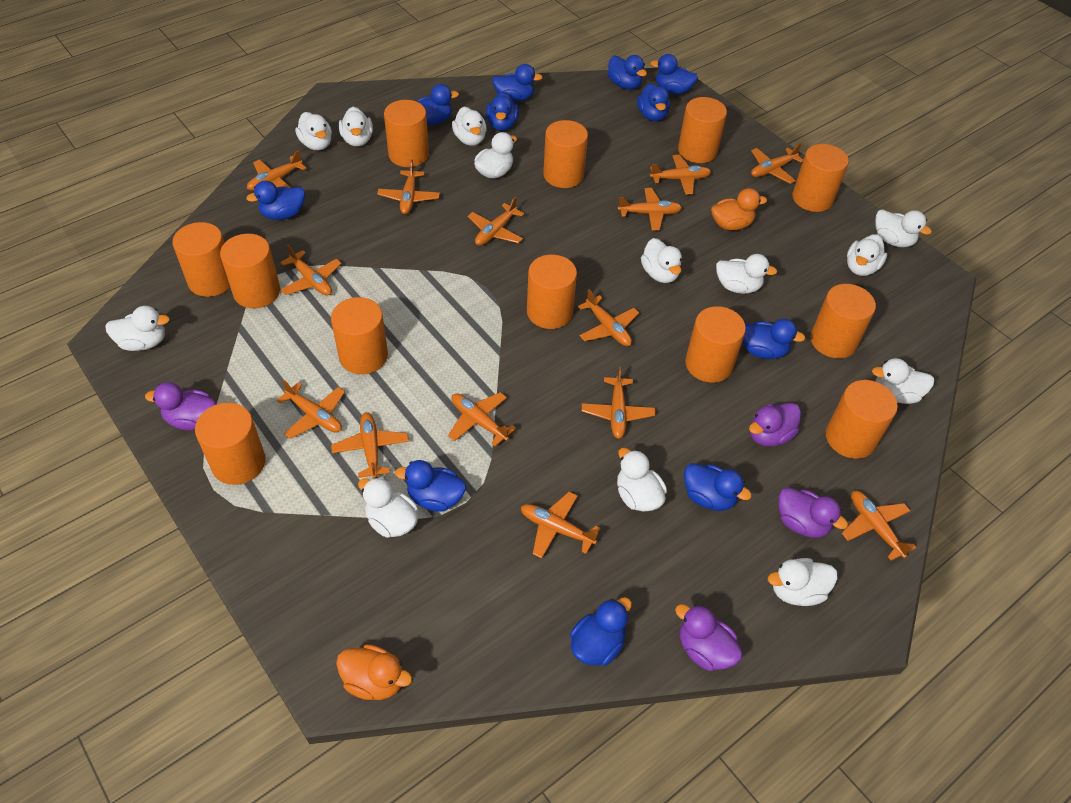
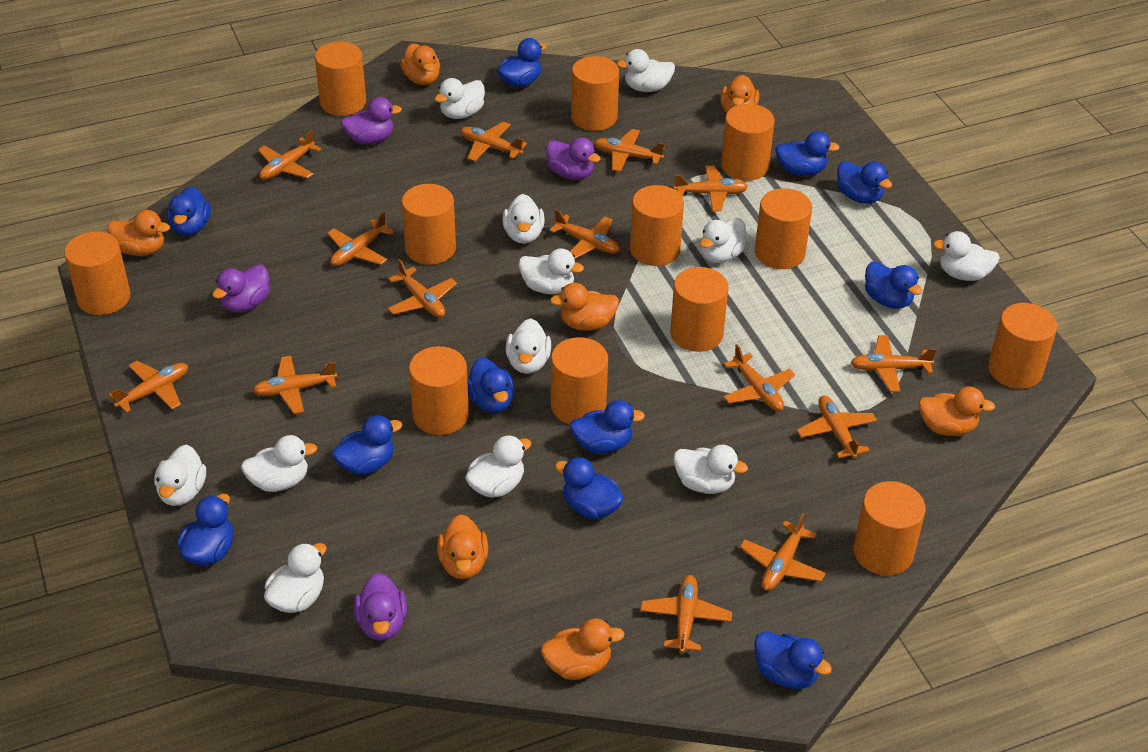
orange duck: 2 -> 7
white duck: 13 -> 12

